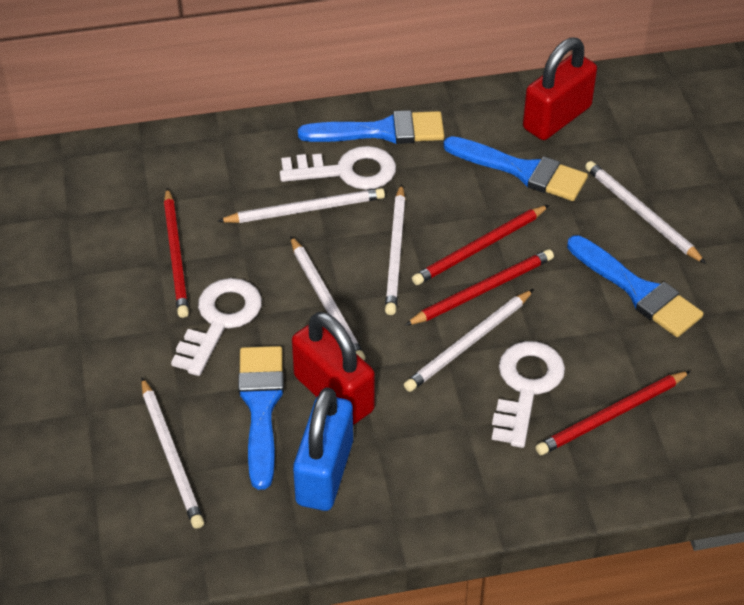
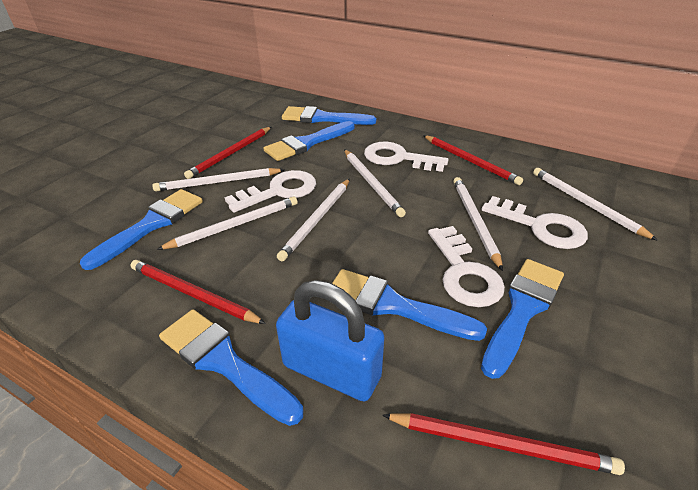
blue brush: 4 -> 6
red padlock: 2 -> 0
white key: 3 -> 4

